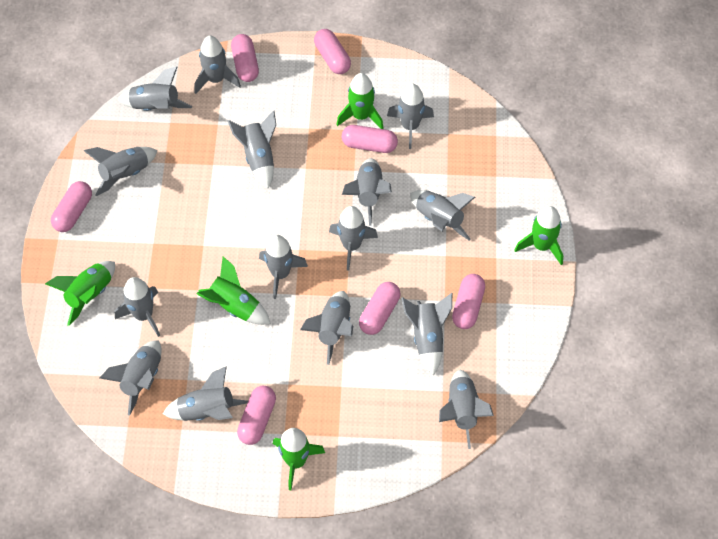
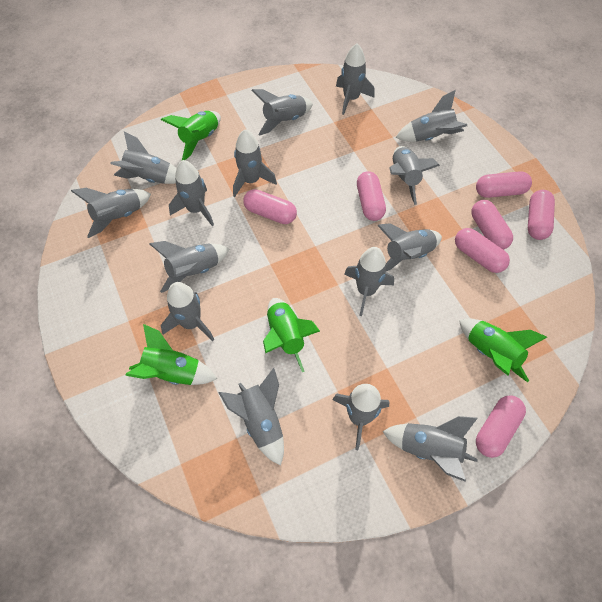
green rocket: 5 -> 4

